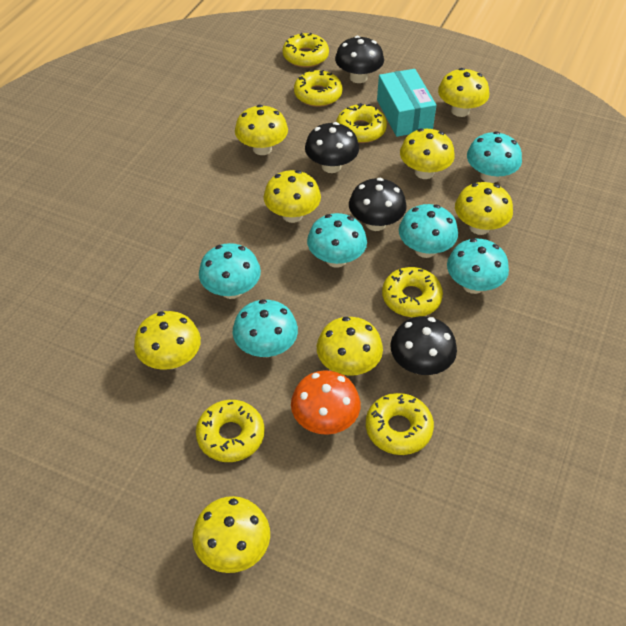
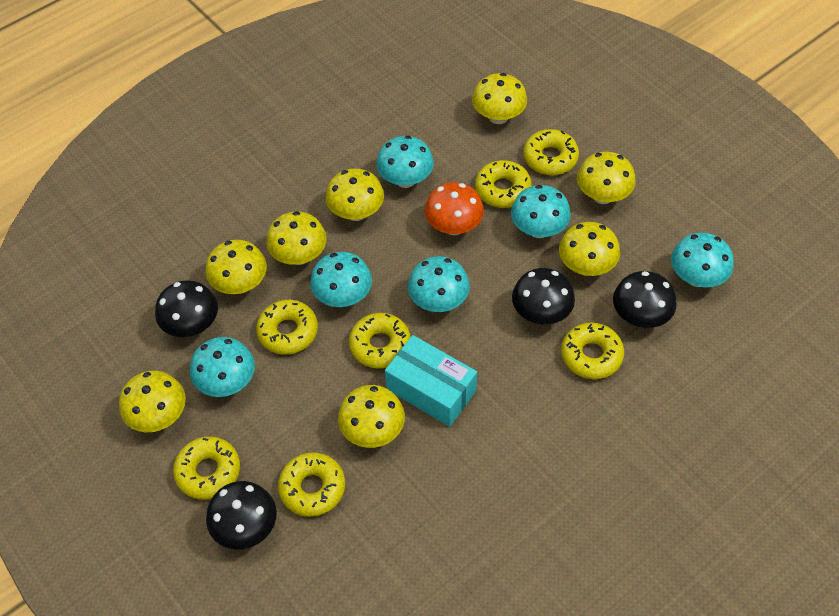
yellow donut: 6 -> 7

